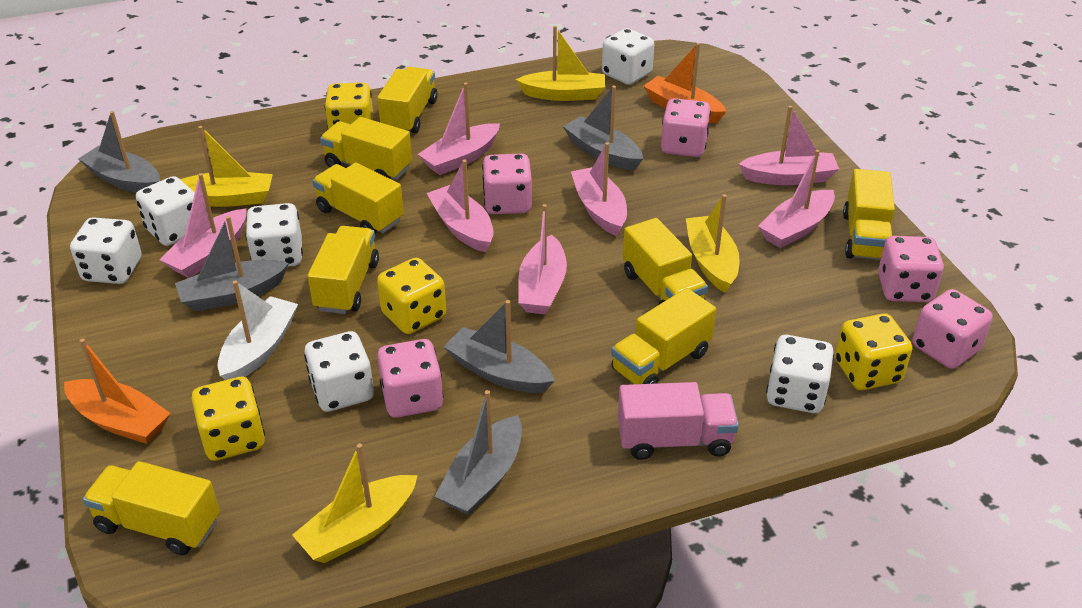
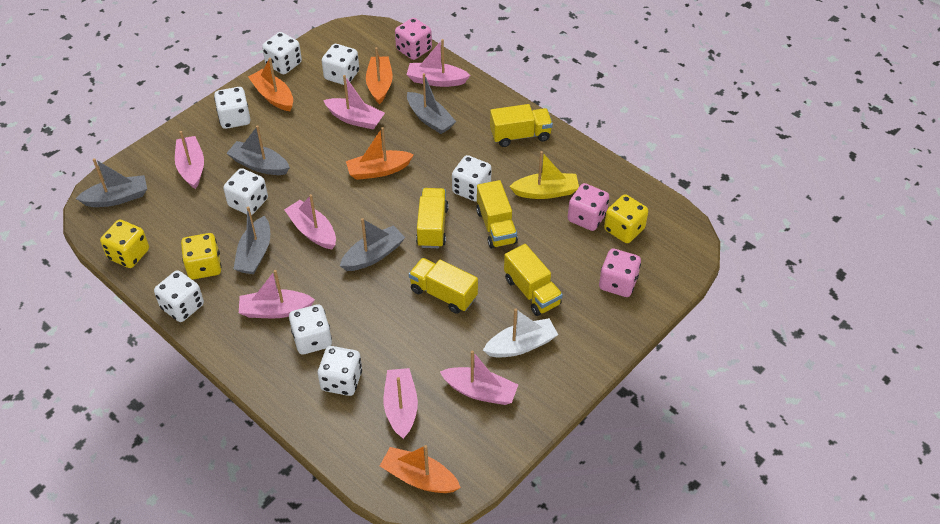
orange boat: 2 -> 4
pink dice: 5 -> 3
pink truck: 1 -> 0
white dice: 6 -> 8
yellow boat: 4 -> 1
yellow dice: 4 -> 3
yellow truck: 8 -> 5

